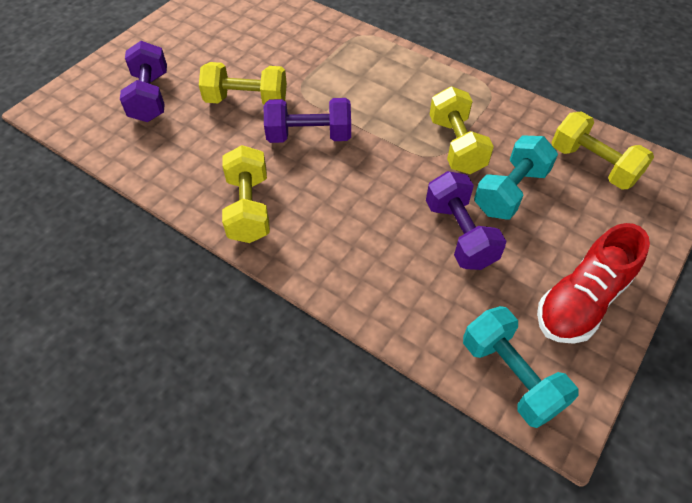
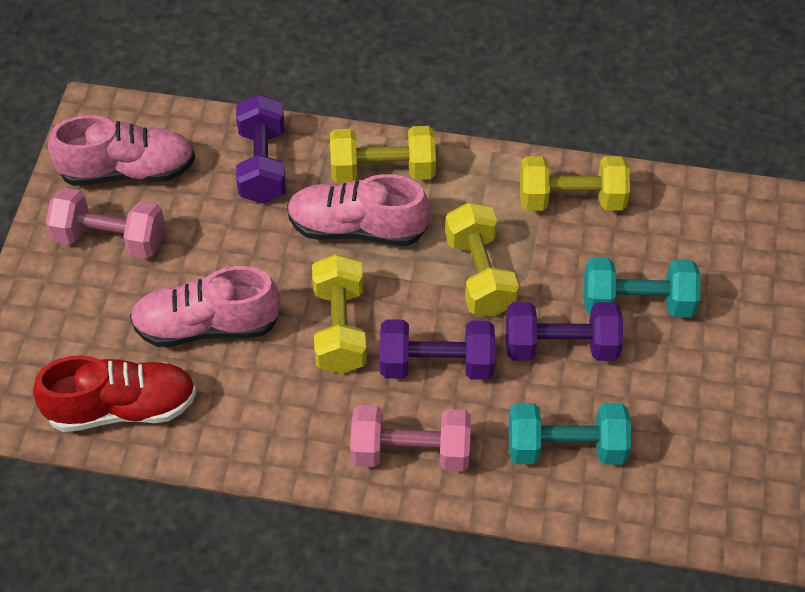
pink dumbbell: 0 -> 2
pink shoe: 0 -> 3

